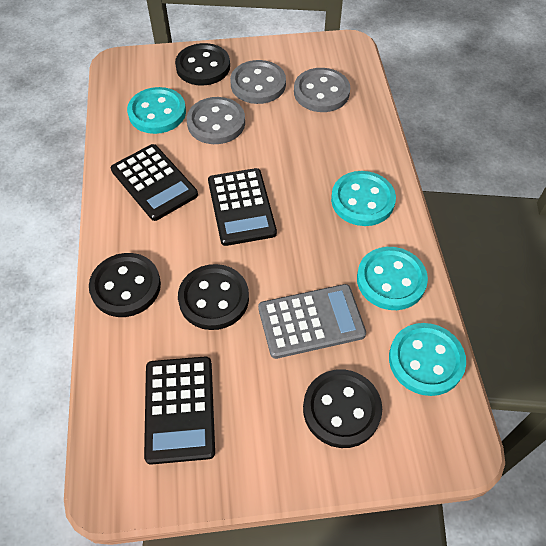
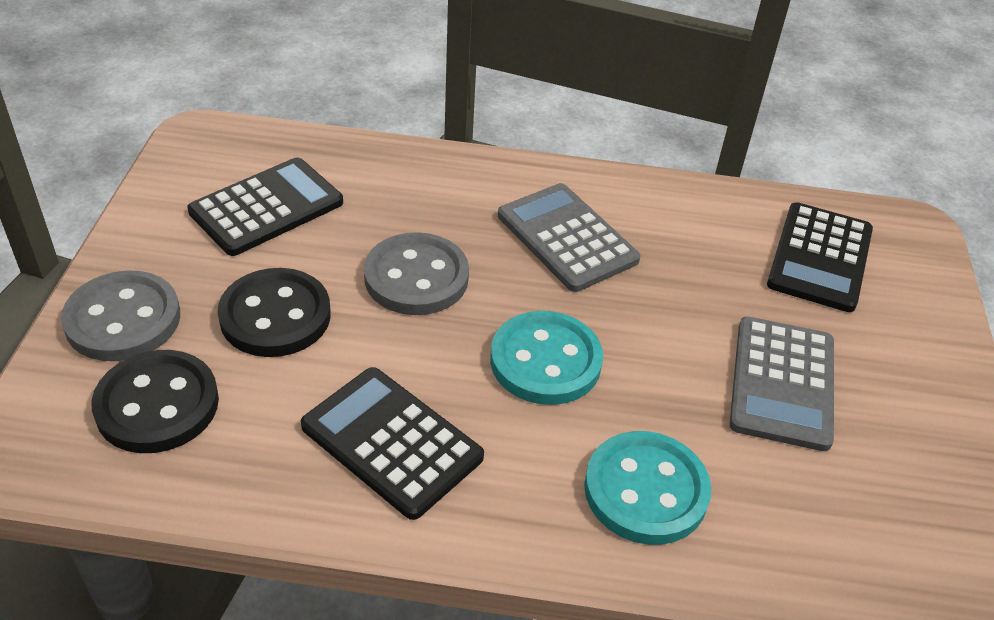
black button: 4 -> 2
grey button: 3 -> 2
grey calculator: 1 -> 2
turquoise button: 4 -> 2

